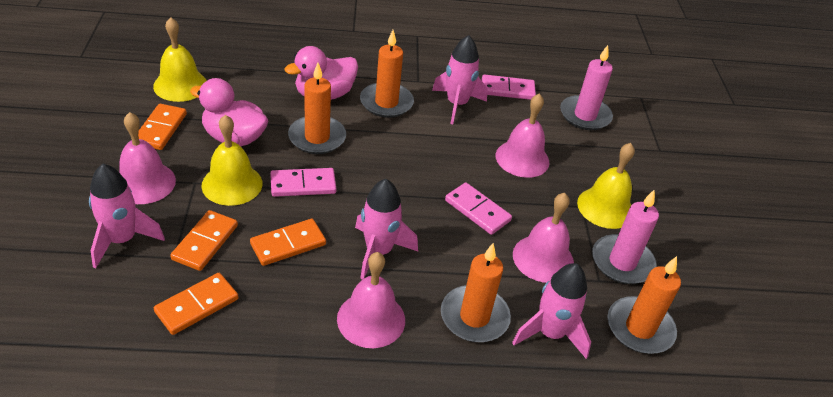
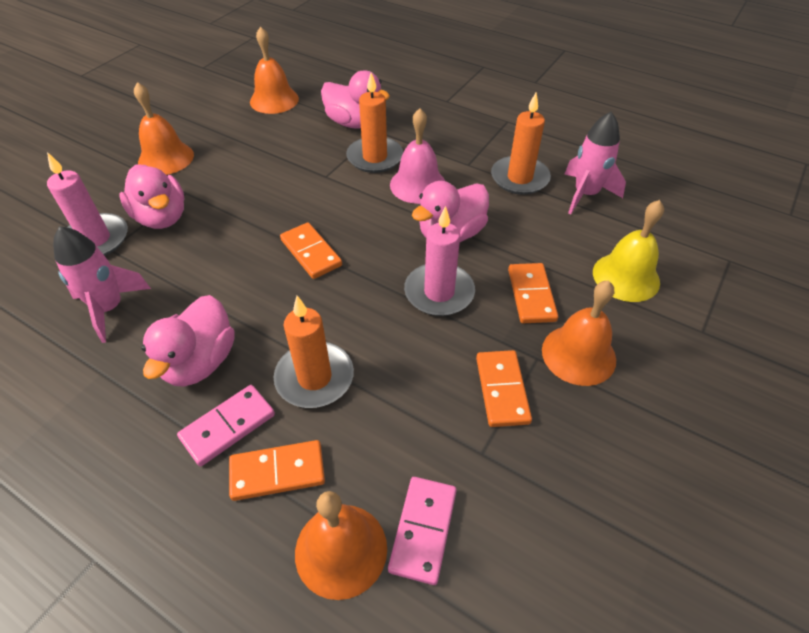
orange bell: 0 -> 4
orange candle: 4 -> 3
pink bell: 4 -> 1
pink domino: 3 -> 2
pink duck: 2 -> 4
pink rocket: 4 -> 2
yellow bell: 3 -> 1

